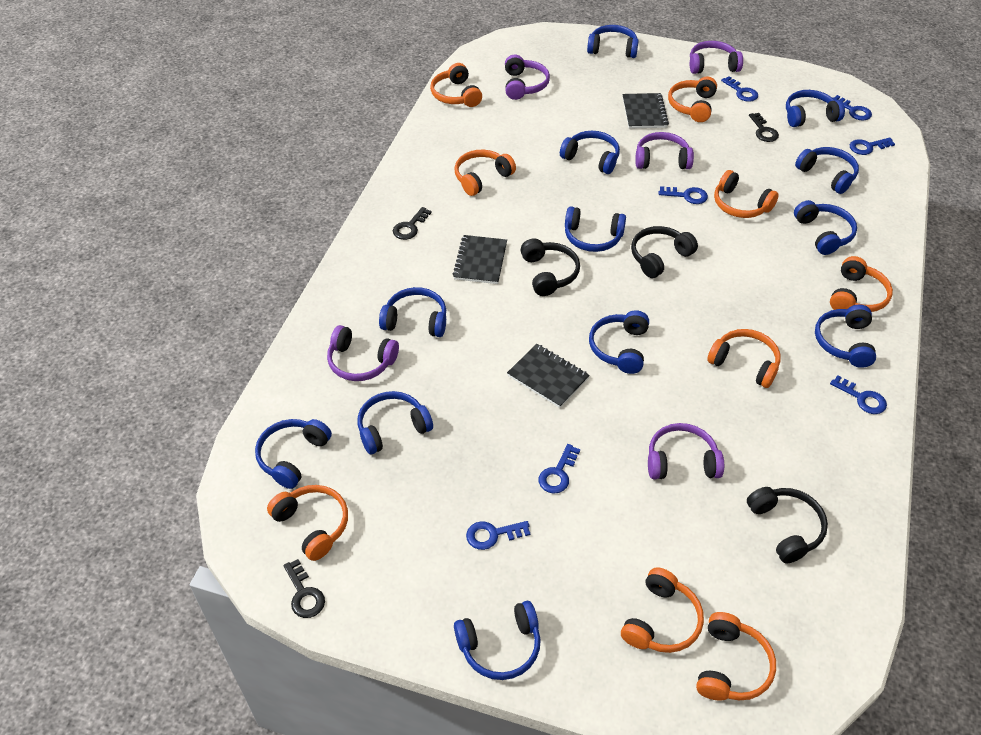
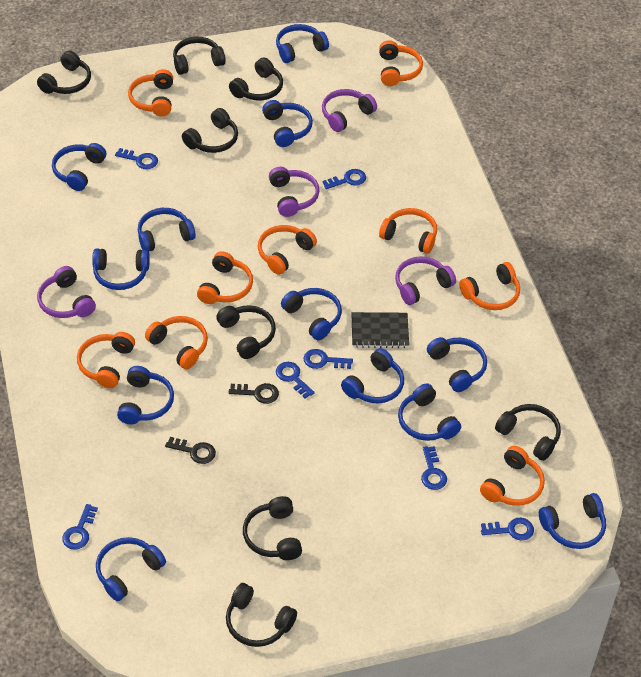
black headphones: 3 -> 8
black key: 3 -> 2
black notebook: 3 -> 1
purple headphones: 5 -> 4

